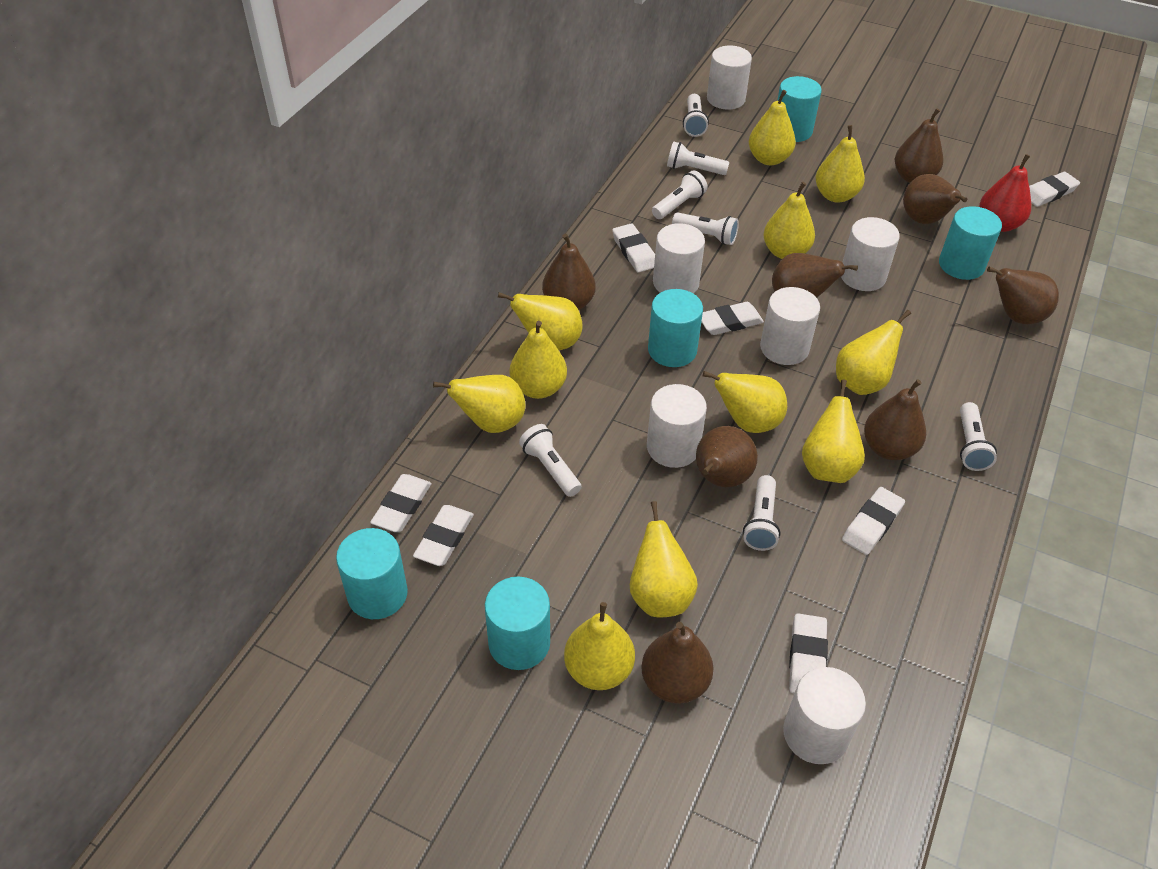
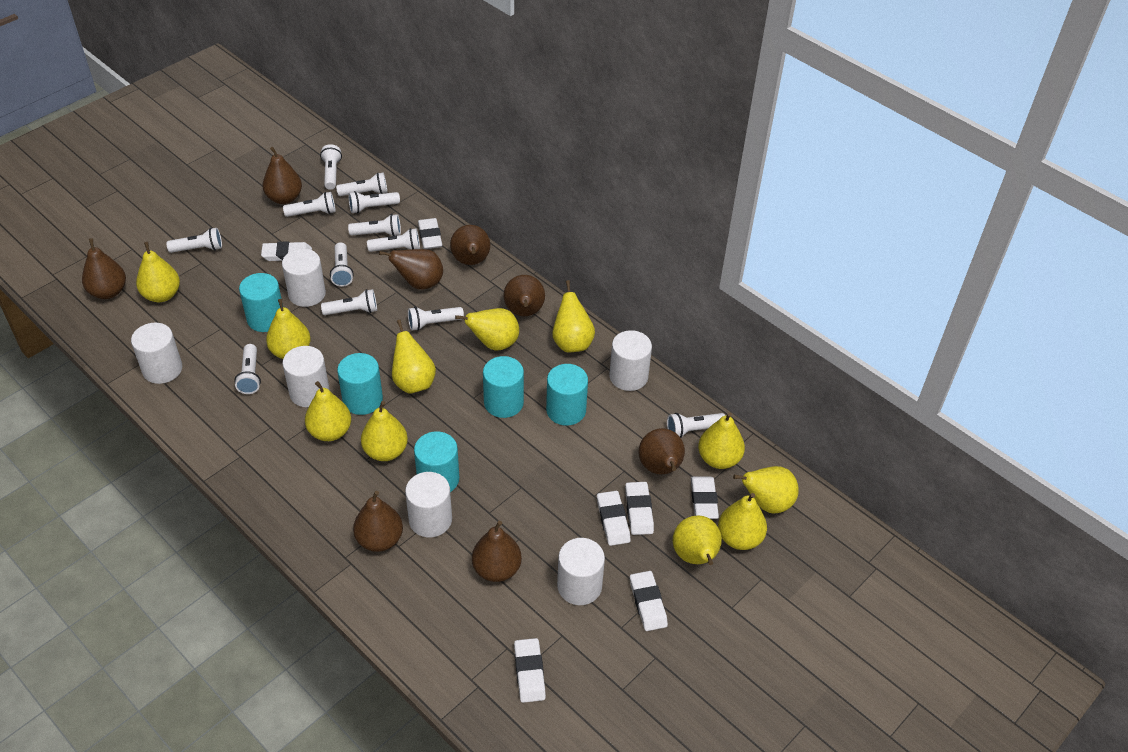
red pear: 1 -> 0
white flashlight: 7 -> 12

